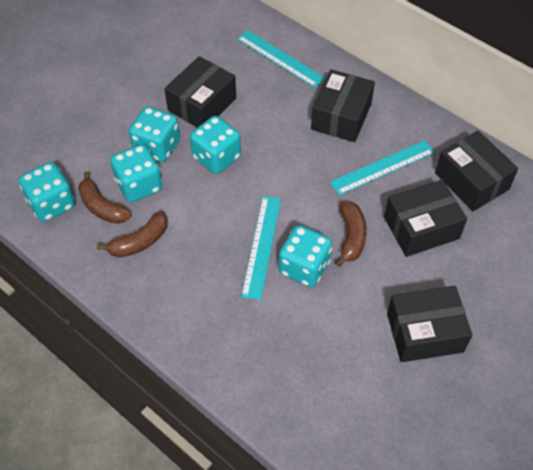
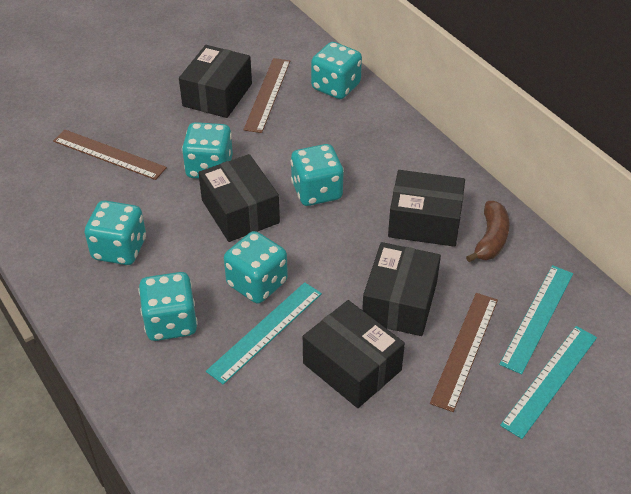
brown banana: 3 -> 1
brown ruler: 0 -> 3
turquoise dice: 5 -> 6

